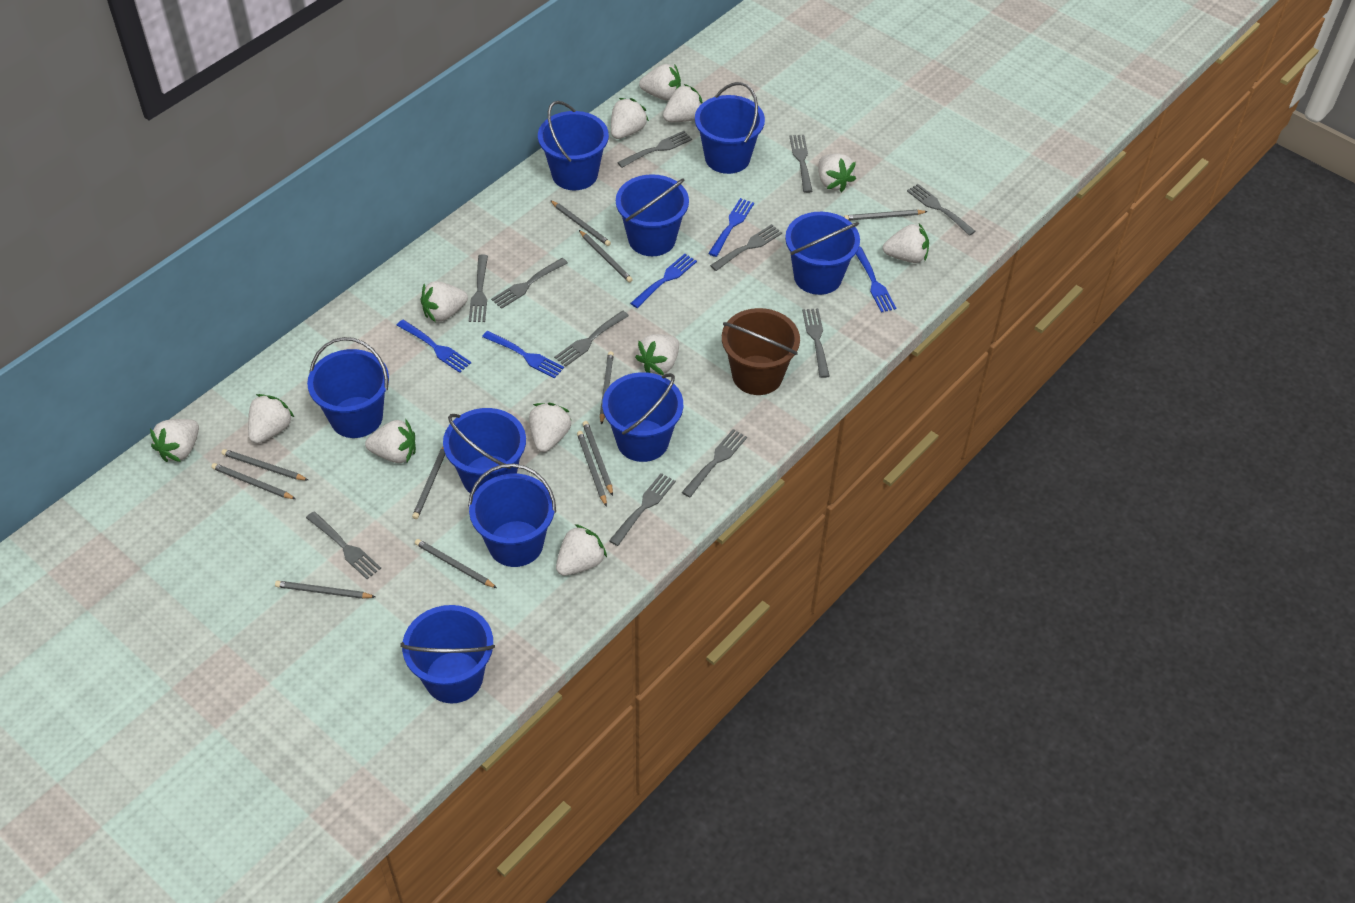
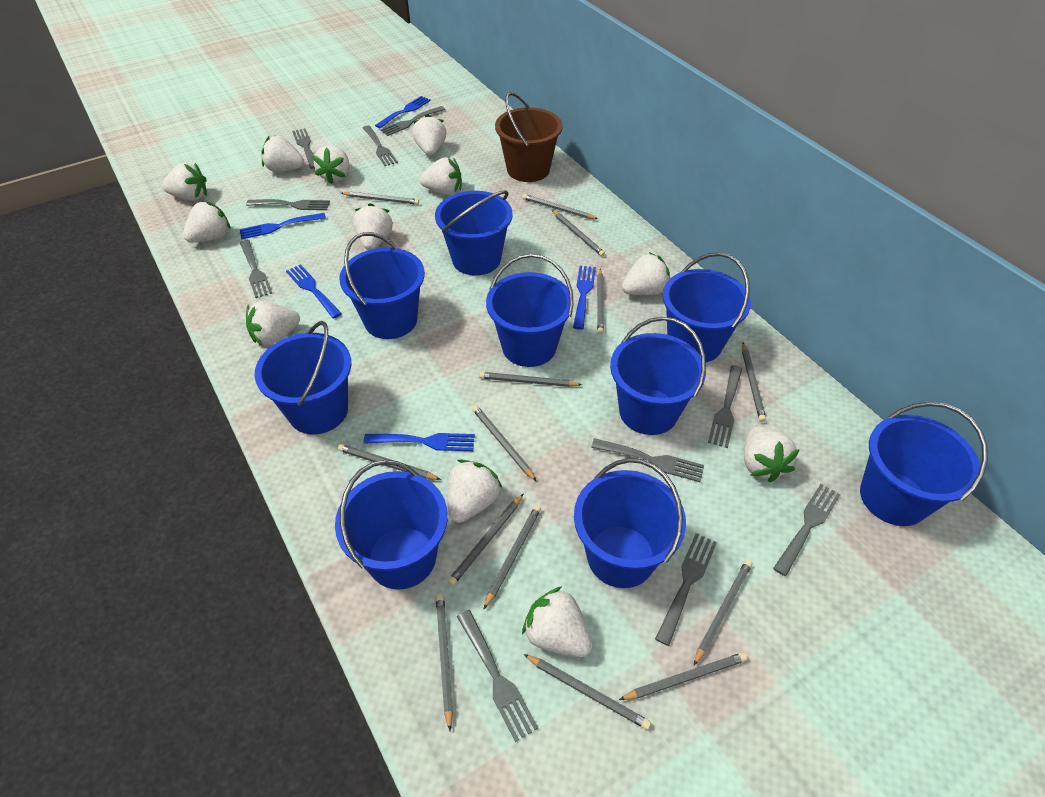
grey fork: 11 -> 10
grey pencil: 11 -> 14

